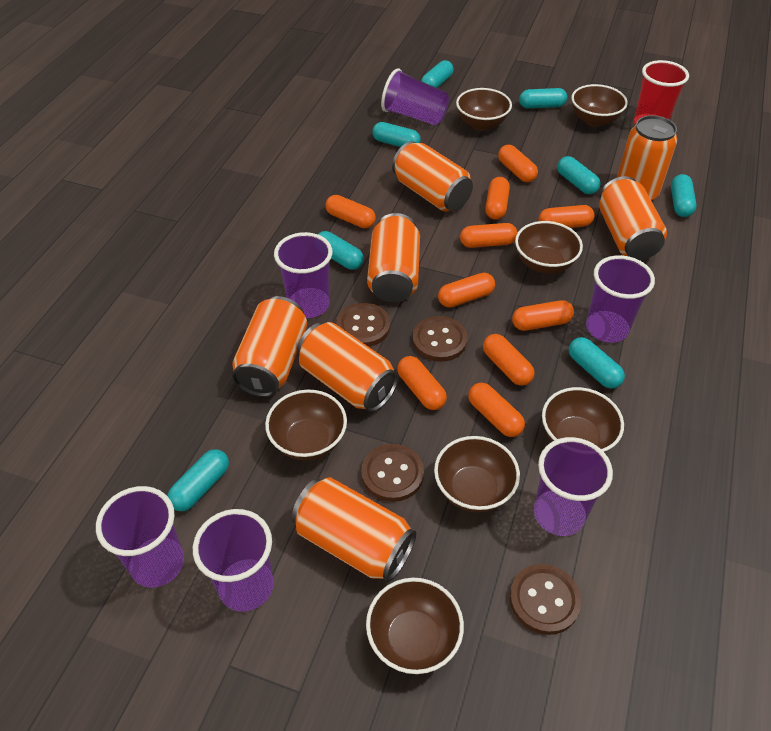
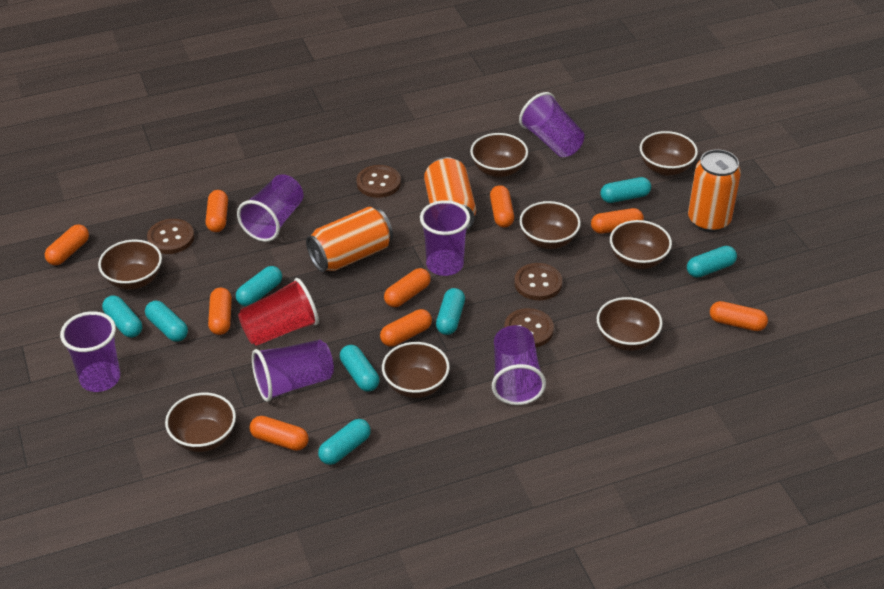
brown bowl: 7 -> 8
orange can: 7 -> 3
orange capsule: 10 -> 9

